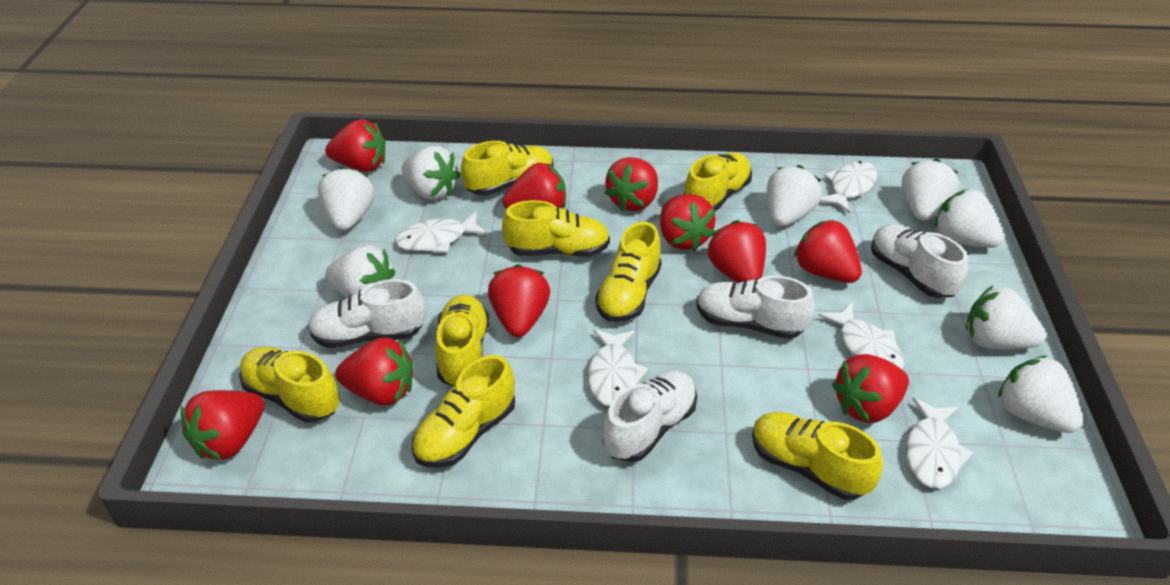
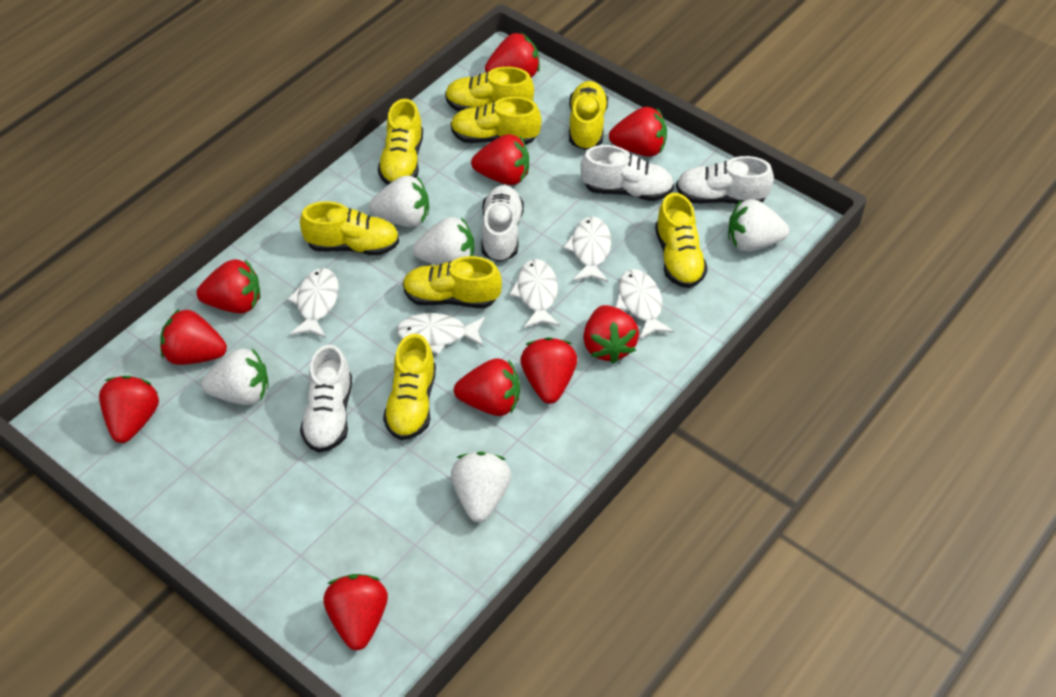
white strawberry: 8 -> 5

